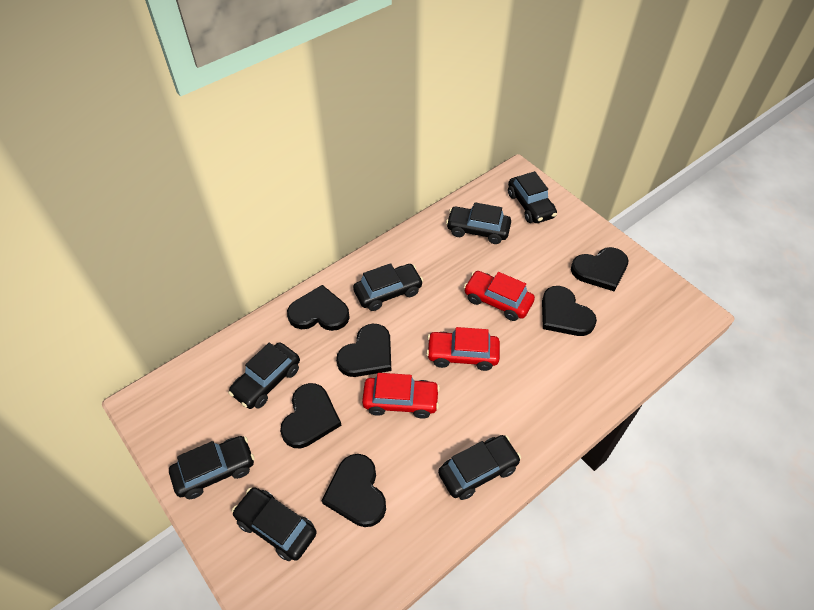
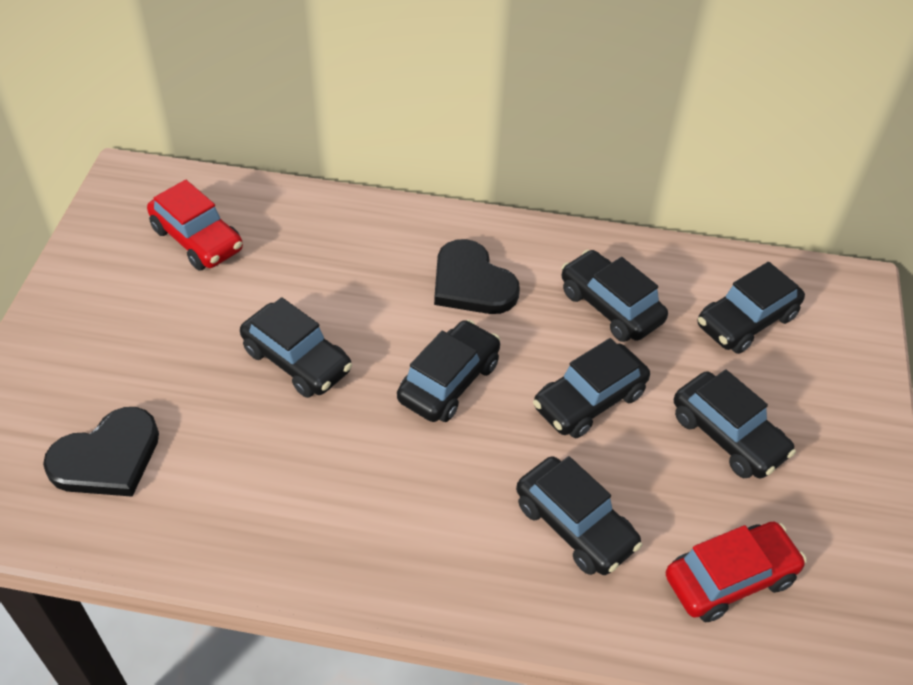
black heart: 6 -> 2
red car: 3 -> 2

